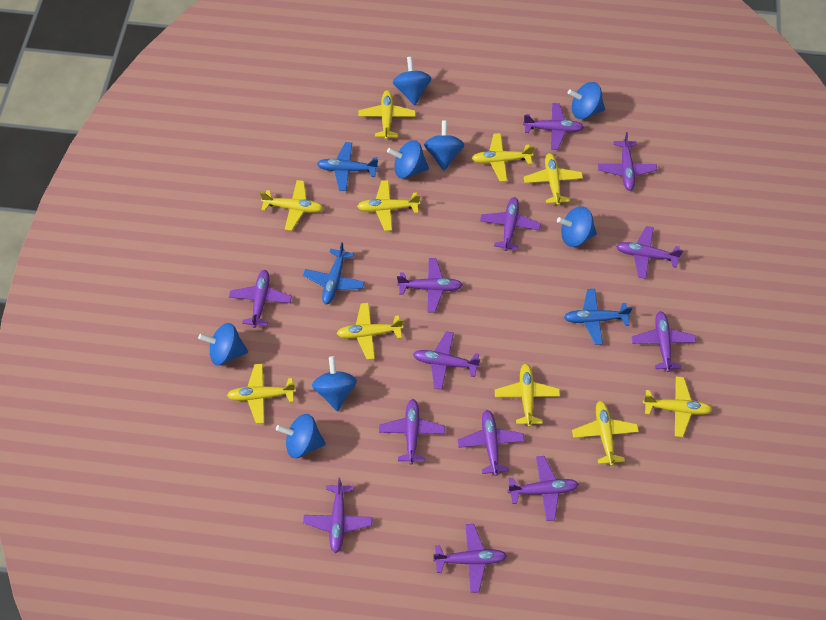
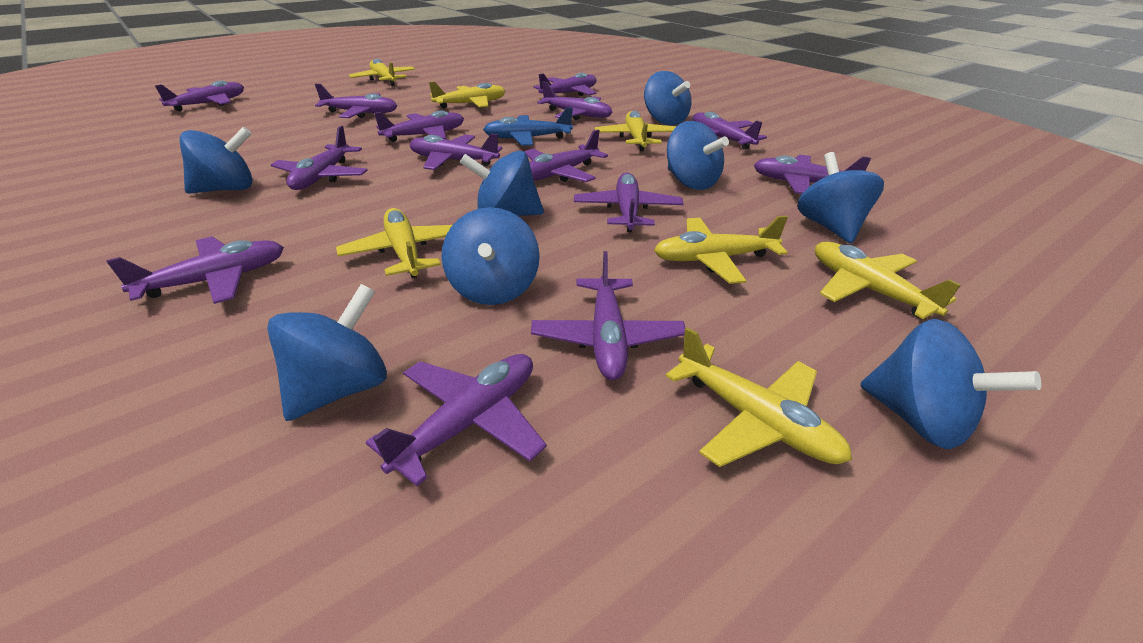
blue plane: 3 -> 1
purple plane: 13 -> 14
yellow plane: 10 -> 7

